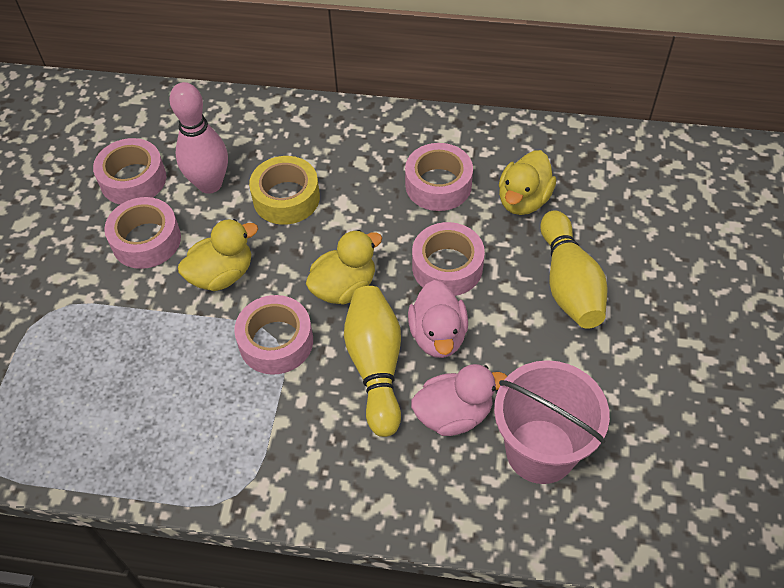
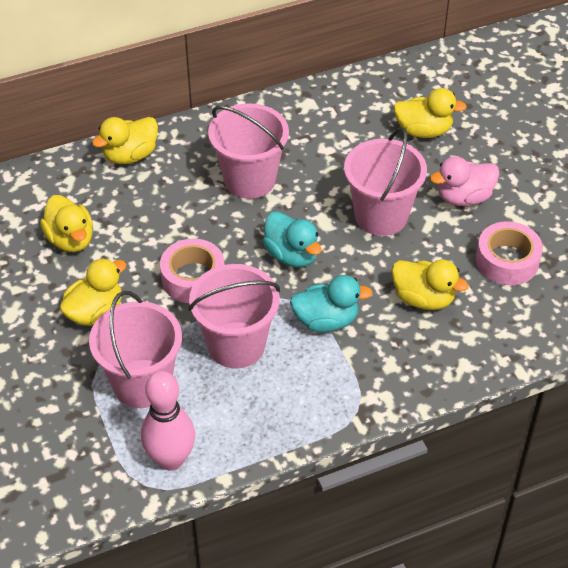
pink bucket: 1 -> 4
pink duck: 2 -> 1
pink tape: 5 -> 2
turquoise duck: 0 -> 2
yellow bowling pin: 2 -> 0
yellow duck: 3 -> 5
yellow tape: 1 -> 0

